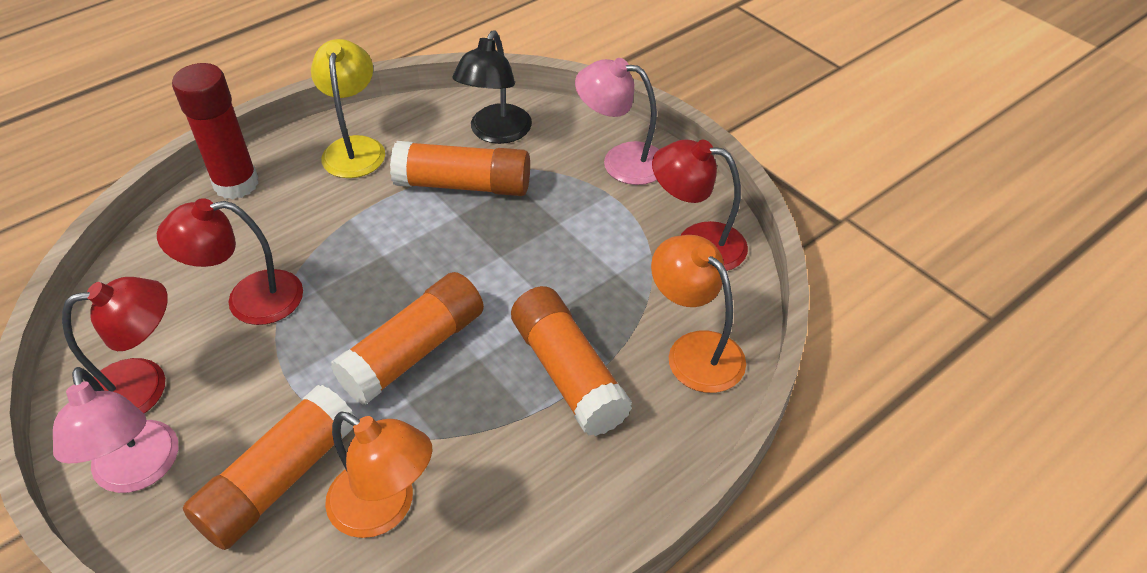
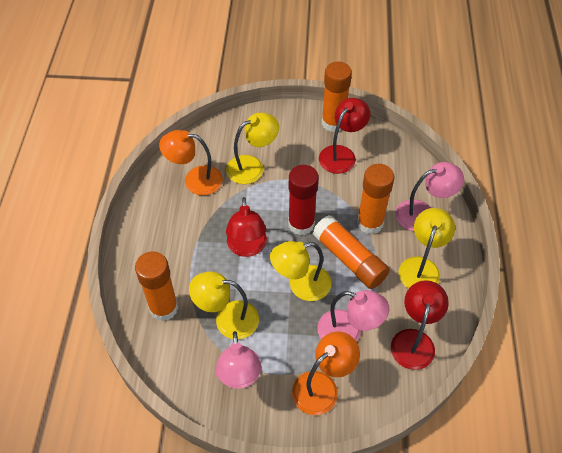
black lamp: 1 -> 0
pink lamp: 2 -> 3
yellow lamp: 1 -> 4

